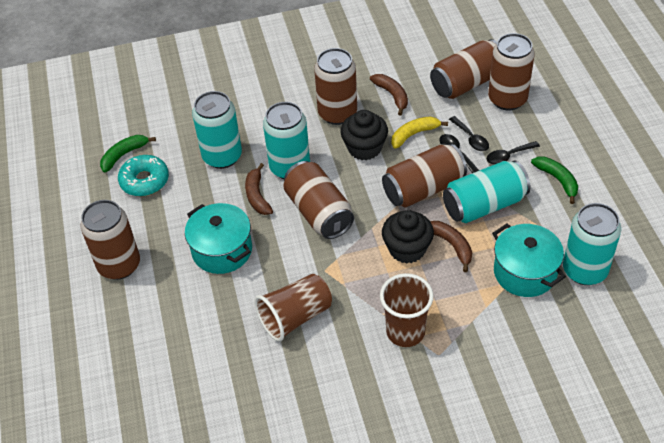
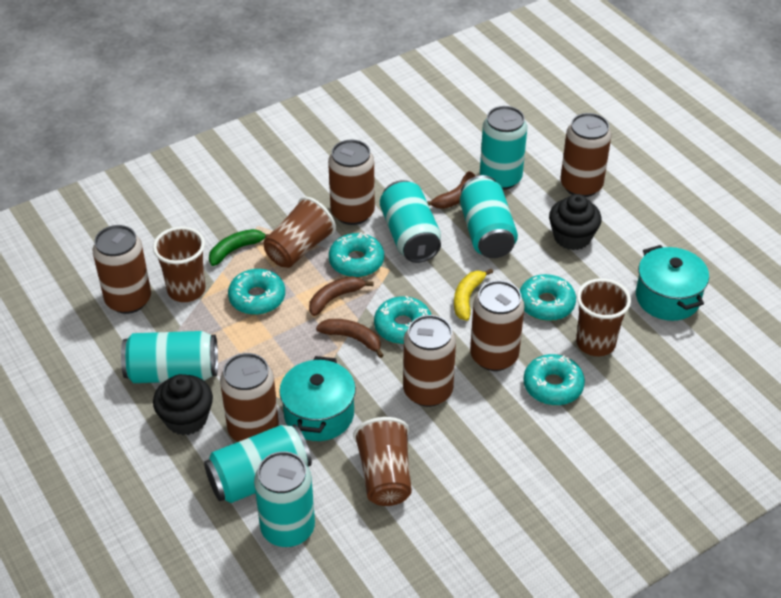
black spoon: 3 -> 0
brown cup: 2 -> 4
green banana: 2 -> 1
turquoise can: 4 -> 6
turquoise donut: 1 -> 5

